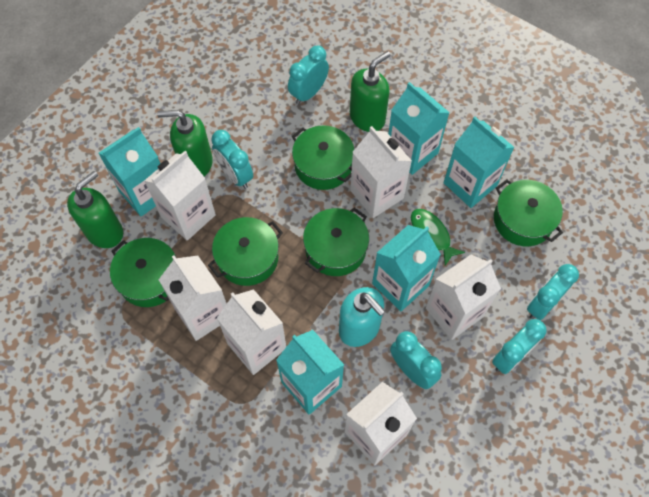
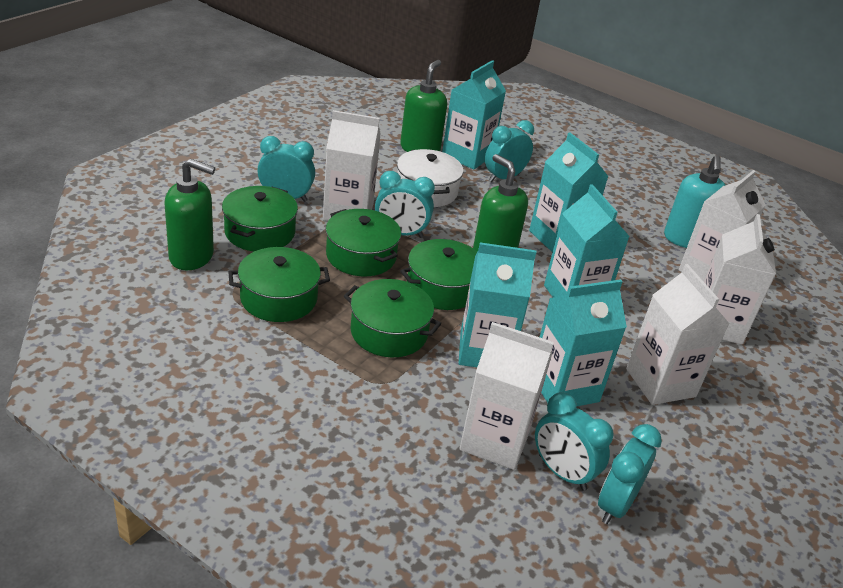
green fish: 1 -> 0
white carton: 6 -> 5
white pot: 0 -> 1

